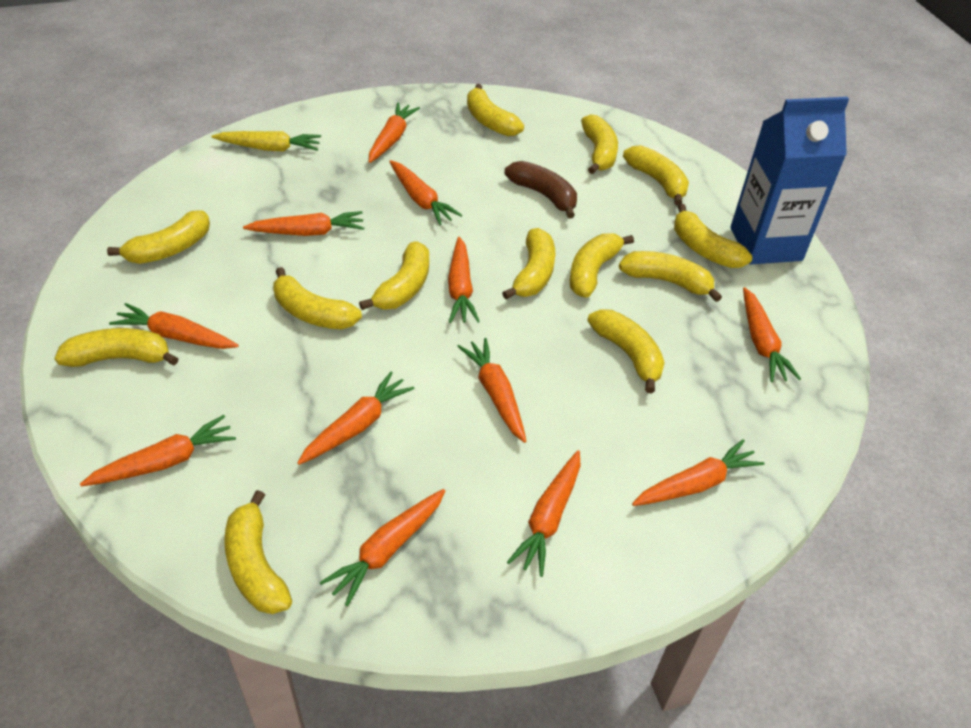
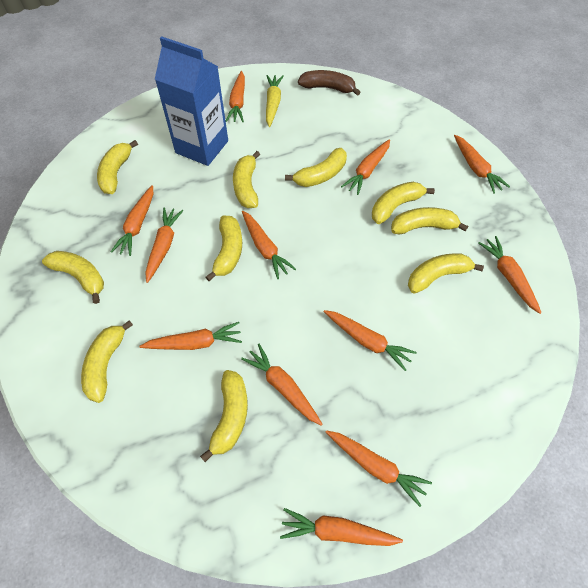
yellow banana: 13 -> 10

